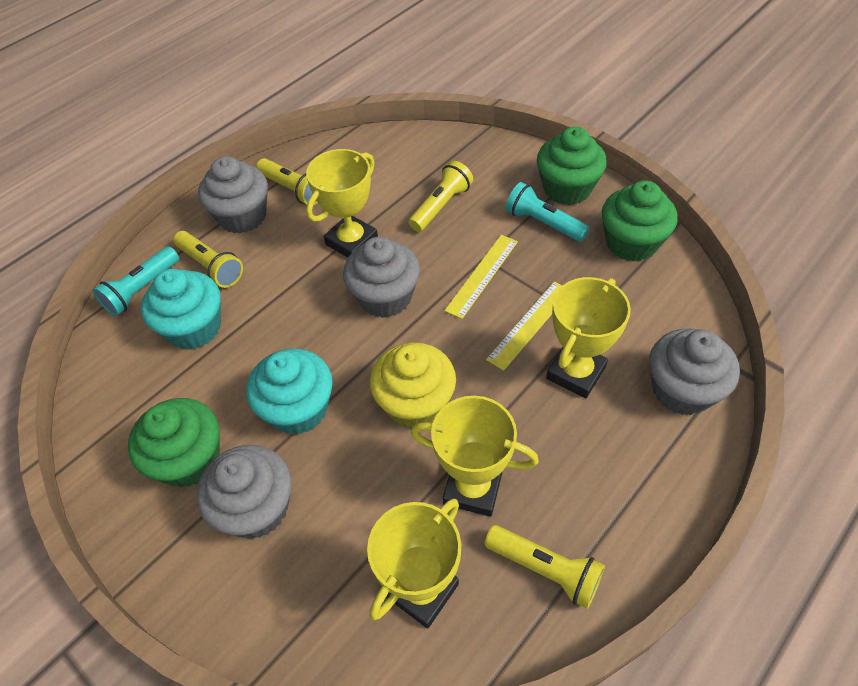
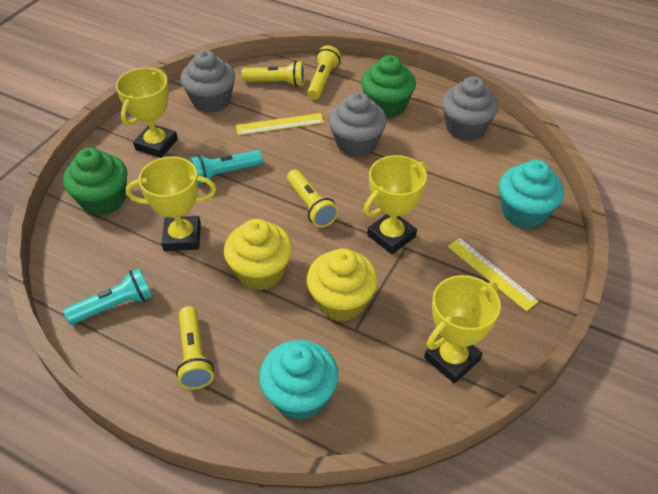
green cupcake: 3 -> 2
grey cupcake: 4 -> 3
yellow cupcake: 1 -> 2

